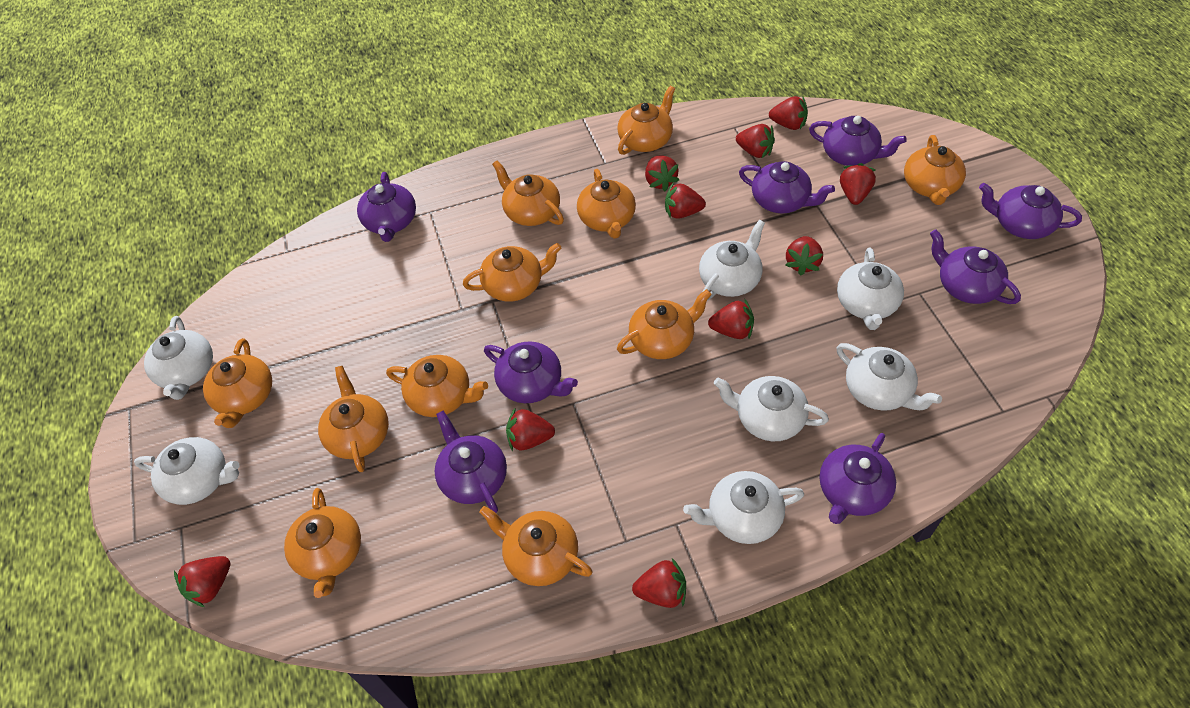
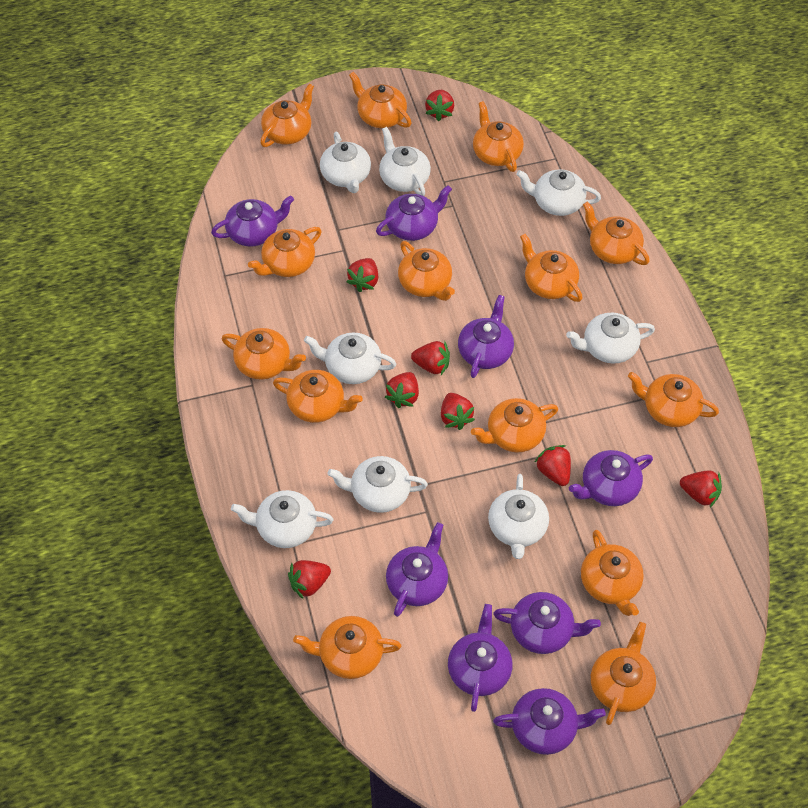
orange teapot: 11 -> 14
red strawberry: 10 -> 8
white teapot: 7 -> 8

